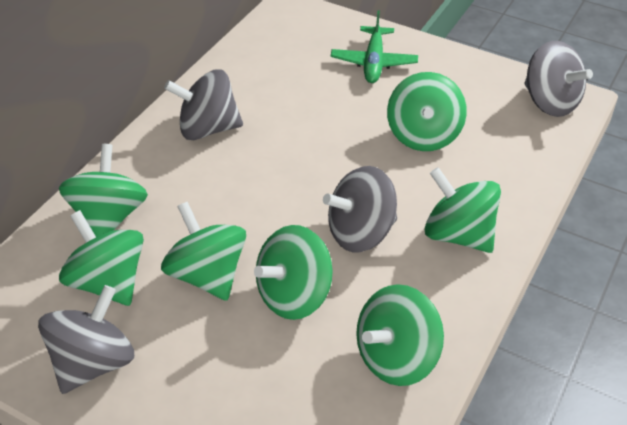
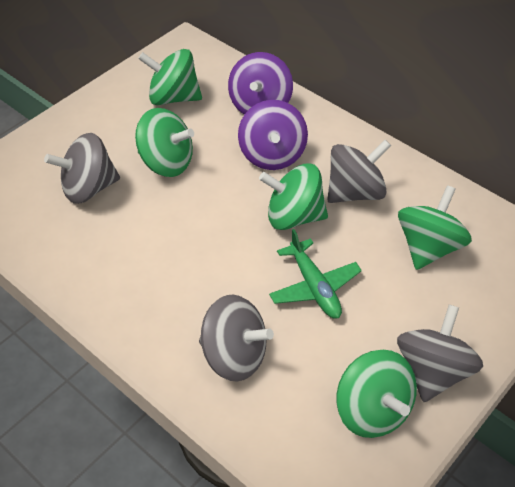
green spinning top: 7 -> 5
purple spinning top: 0 -> 2

